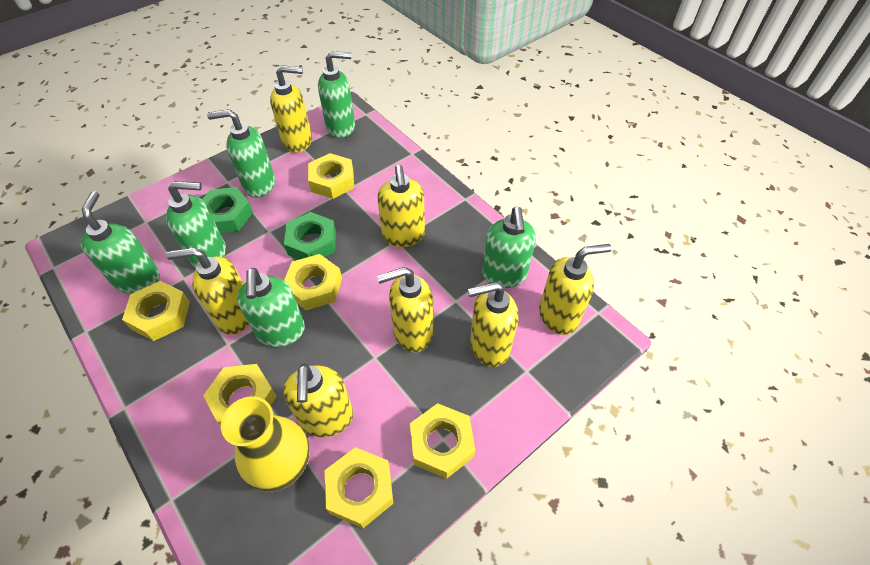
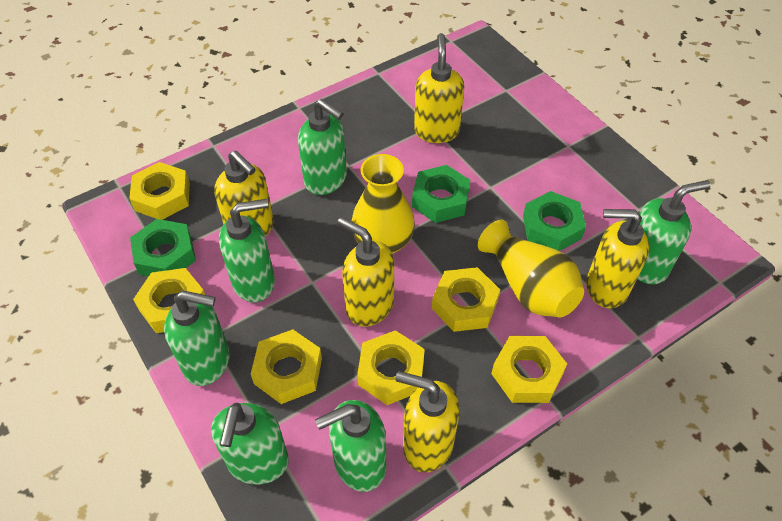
green nut: 2 -> 3
yellow soap dispenser: 7 -> 5
yellow vase: 1 -> 2

